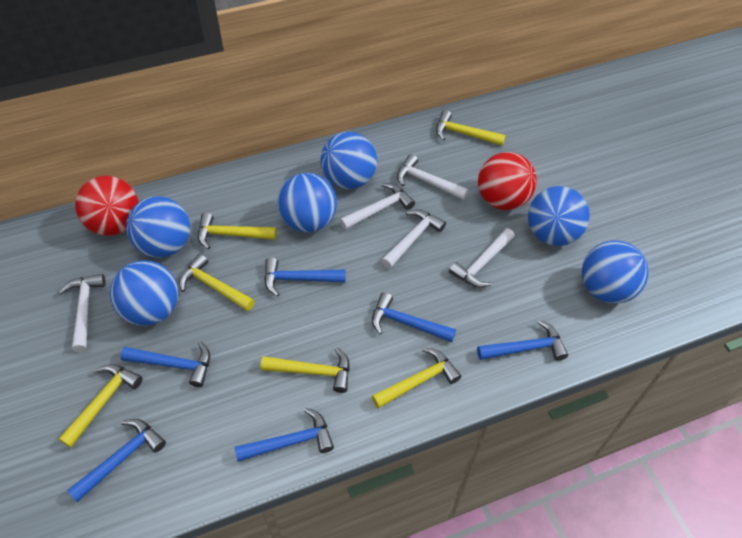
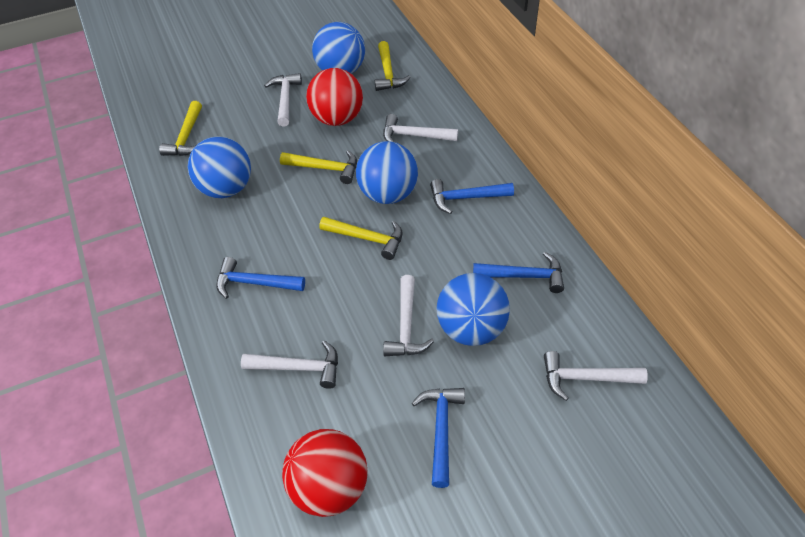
blue ball: 6 -> 4
blue hammer: 6 -> 4
yellow hammer: 6 -> 4

